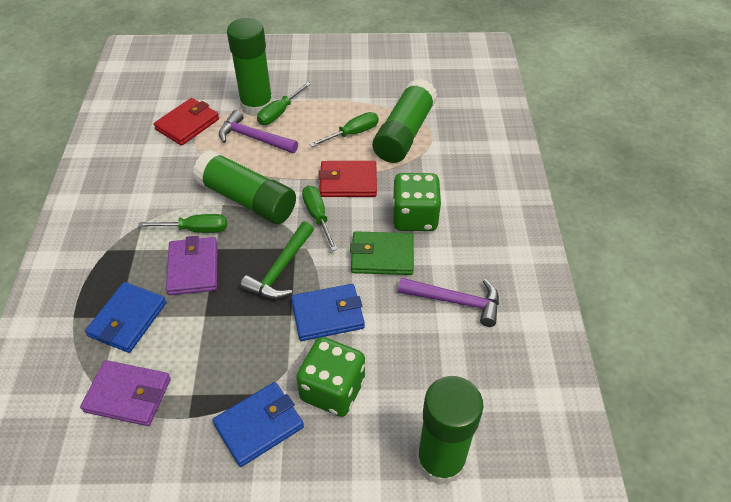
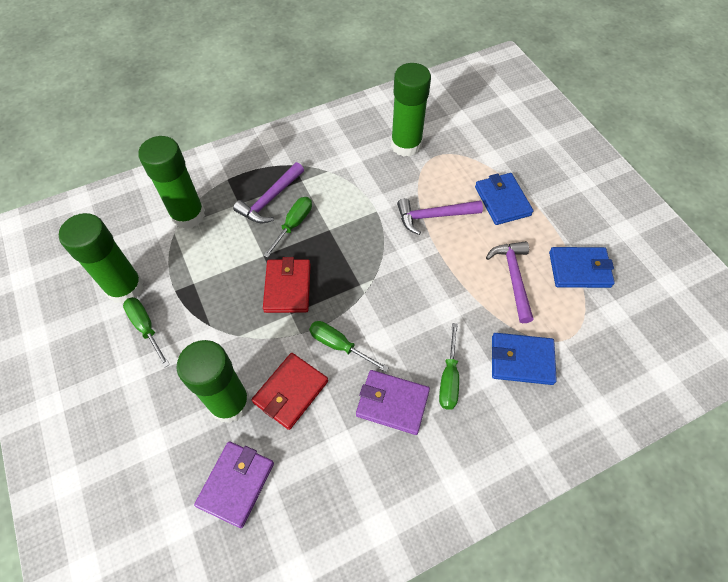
green dice: 2 -> 0
green hammer: 1 -> 0
green wallet: 1 -> 0
purple hammer: 2 -> 3

